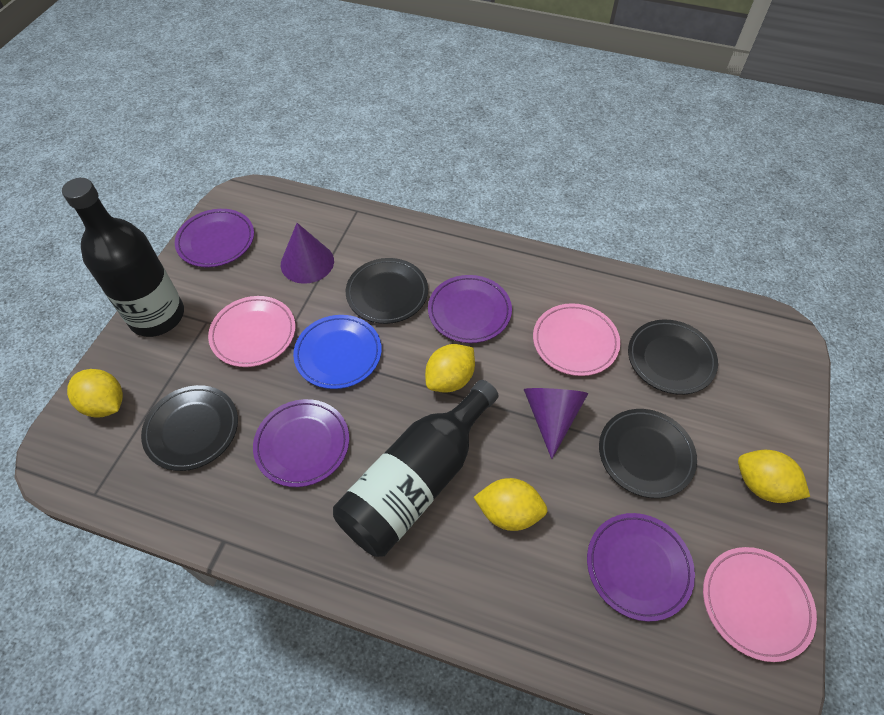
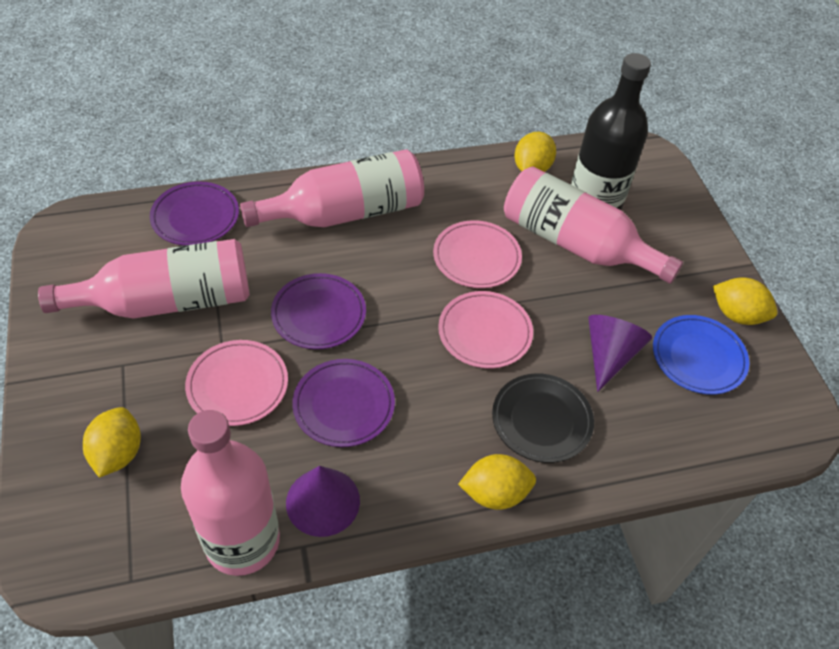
black bottle: 2 -> 1
black plate: 4 -> 1
pink bottle: 0 -> 4
purple plate: 4 -> 3

